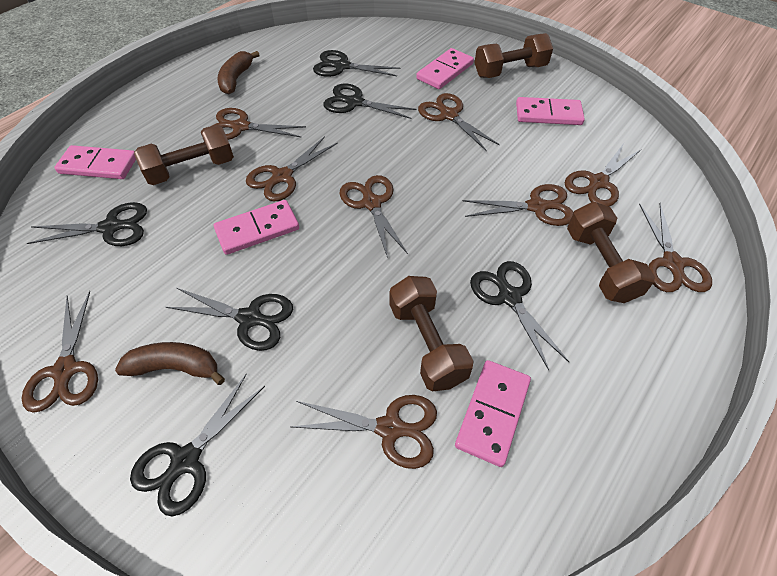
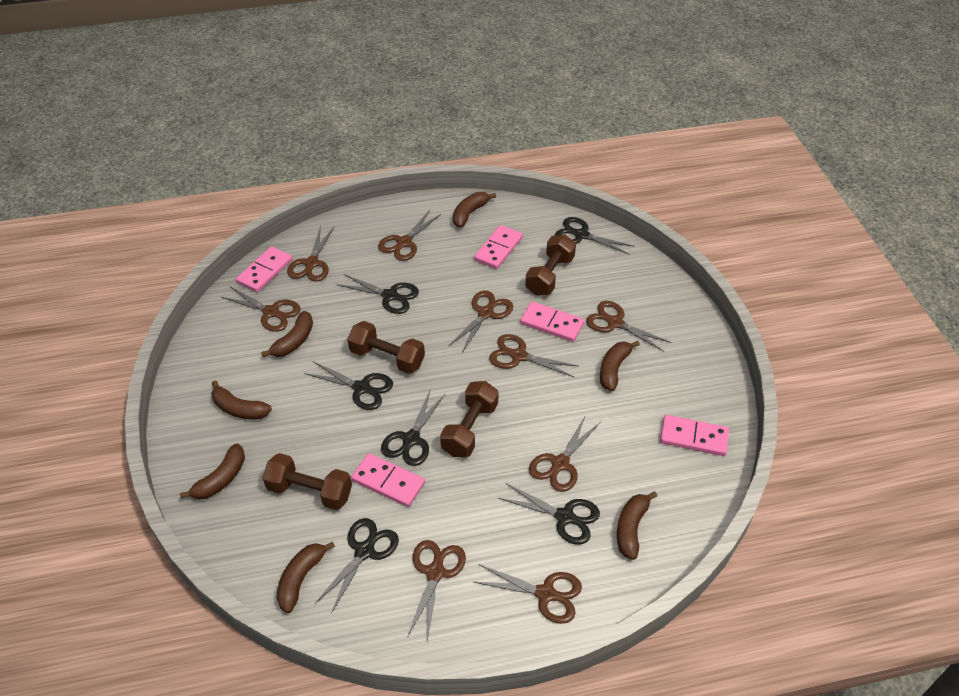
brown banana: 2 -> 7

